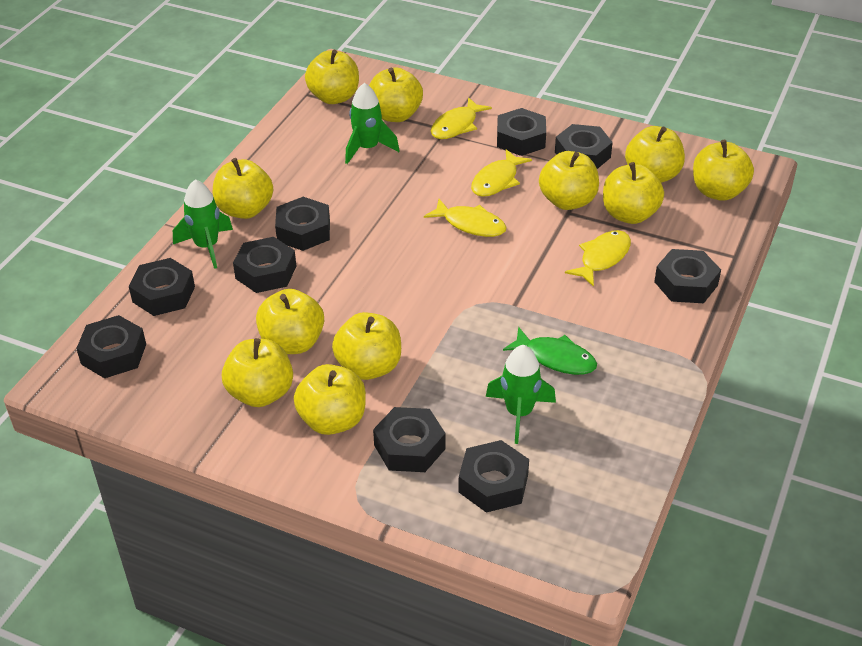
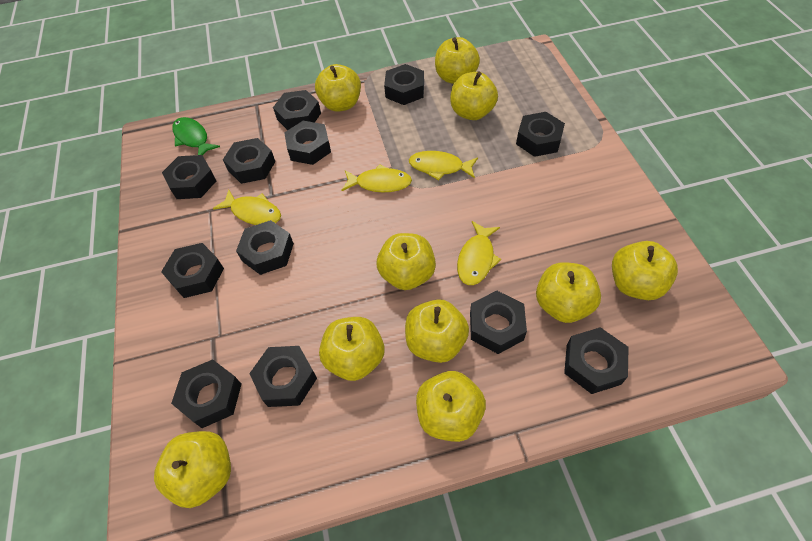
black nut: 9 -> 12
green rocket: 3 -> 0
yellow apple: 11 -> 10

